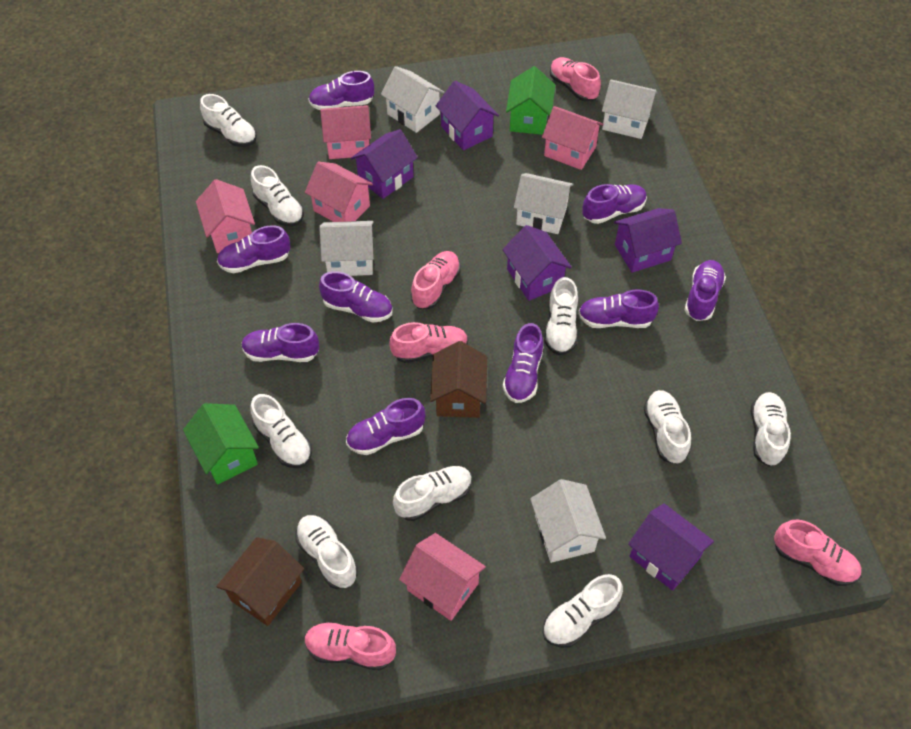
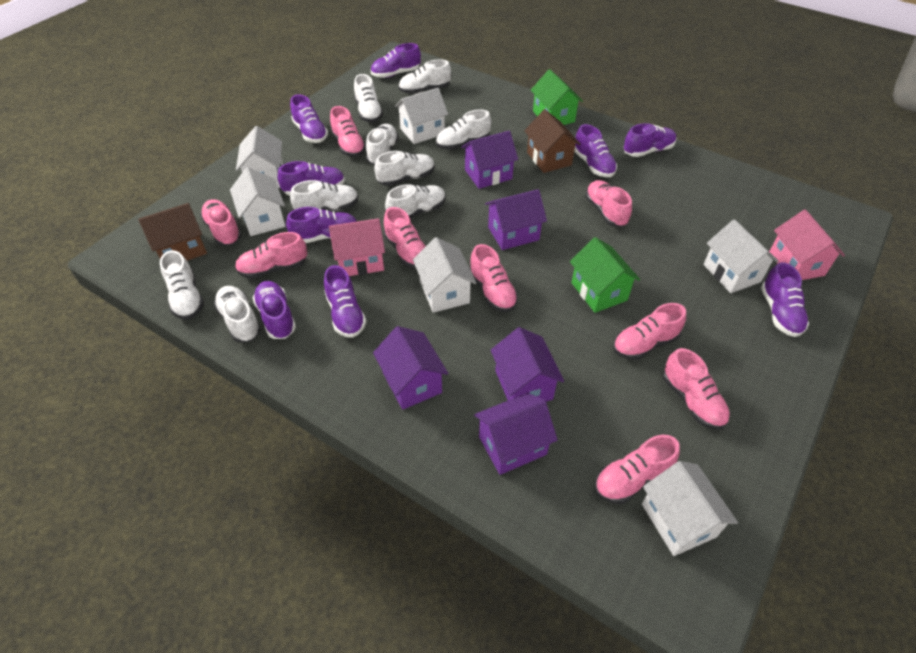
pink house: 5 -> 2
pink shoe: 5 -> 9
white house: 5 -> 6

